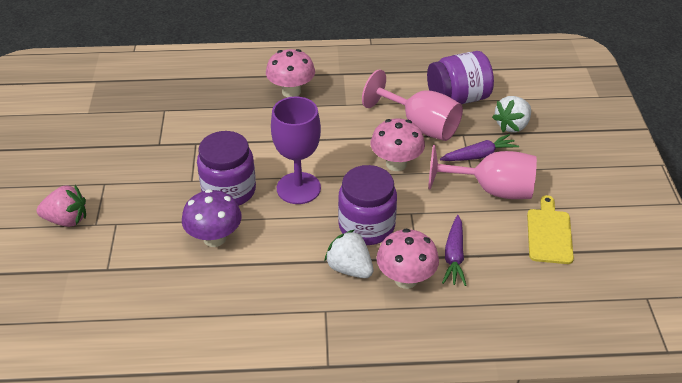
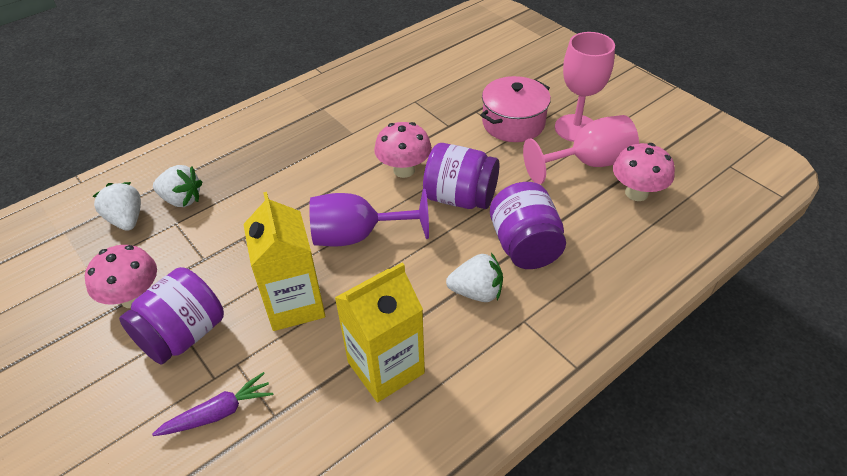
pink pot: 0 -> 1
pink strawberry: 1 -> 0
purple carrot: 2 -> 1
purple mushroom: 1 -> 0
white strawberry: 2 -> 3
yellow carton: 0 -> 2
yellow cutting board: 1 -> 0

